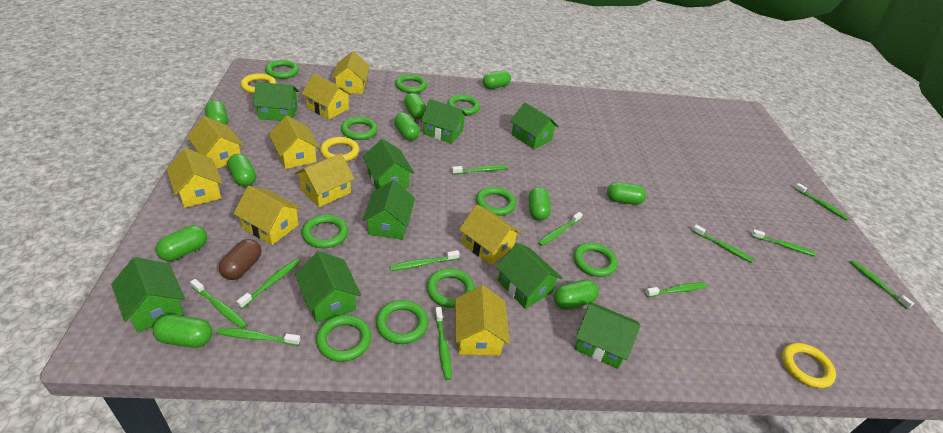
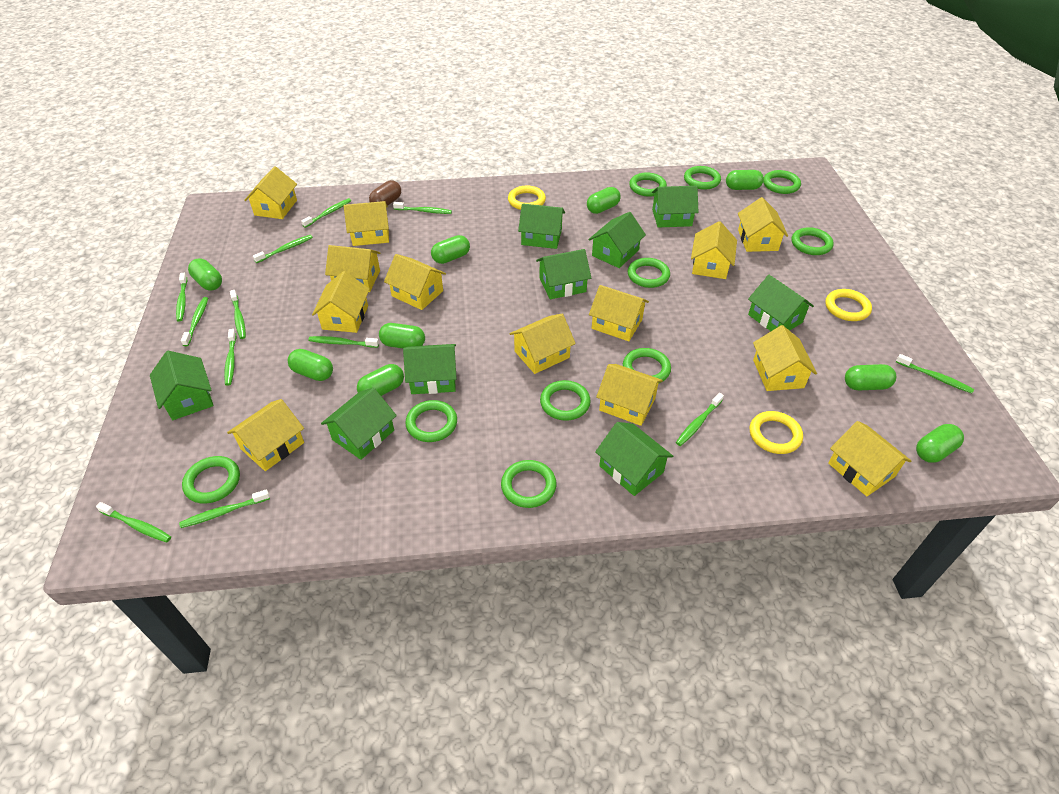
green capsule: 10 -> 9
yellow house: 9 -> 13

